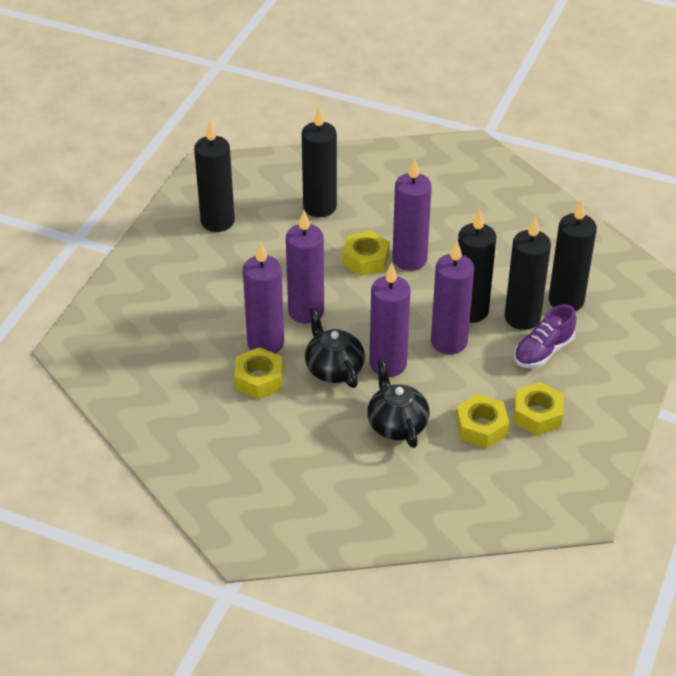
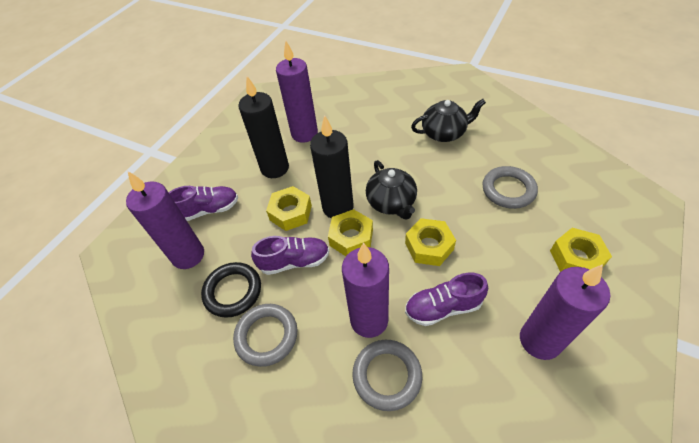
black candle: 5 -> 2
black ring: 0 -> 1
grey ring: 0 -> 3
purple candle: 5 -> 4
purple shoe: 1 -> 3

